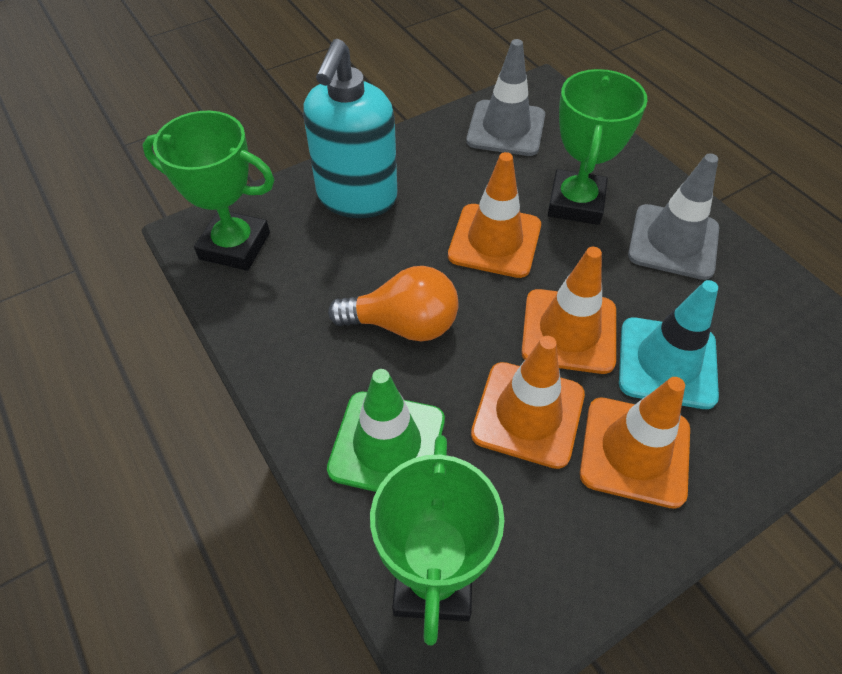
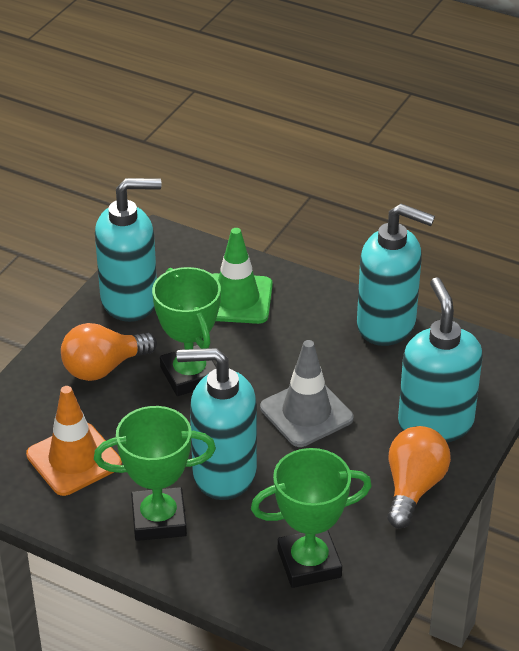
grey traffic cone: 2 -> 1
orange light bulb: 1 -> 2
orange traffic cone: 4 -> 1
turquoise soap dispenser: 1 -> 4
turquoise traffic cone: 1 -> 0

